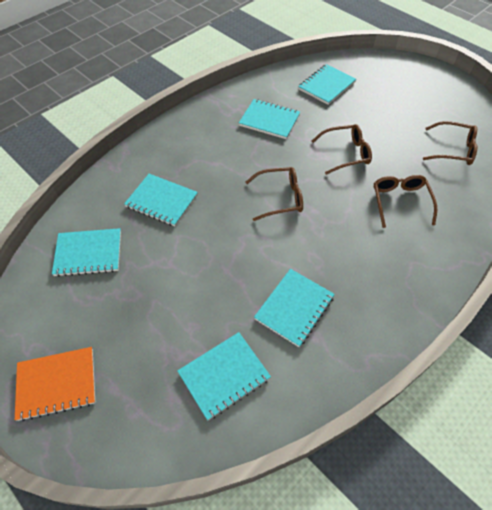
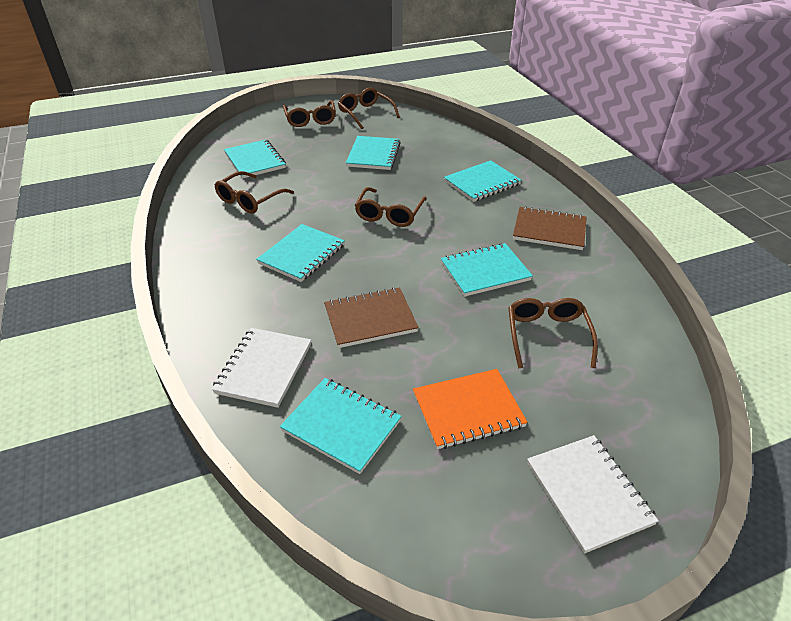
brown glasses: 4 -> 5
brown notebook: 0 -> 2
white notebook: 0 -> 2

